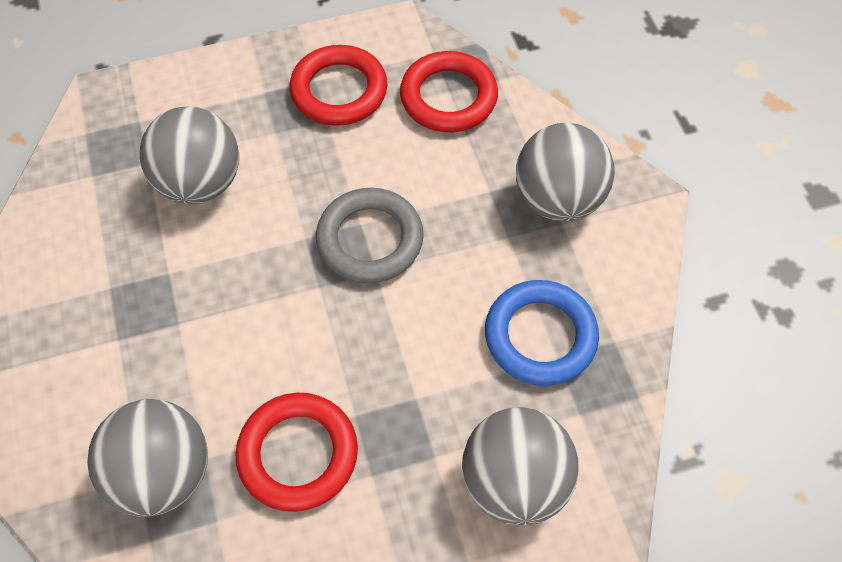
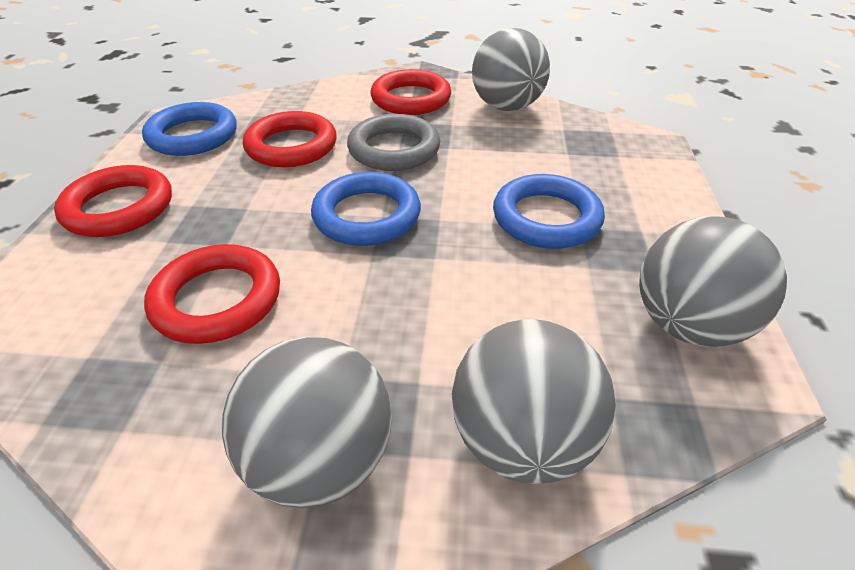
blue ring: 1 -> 3
red ring: 3 -> 4

